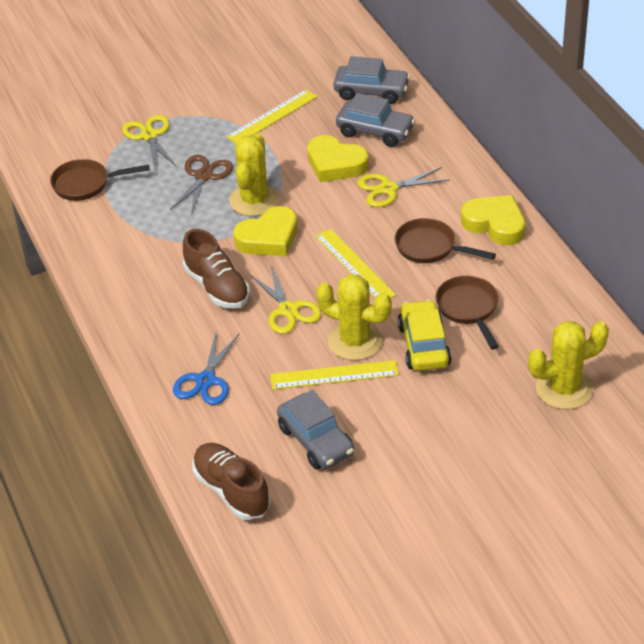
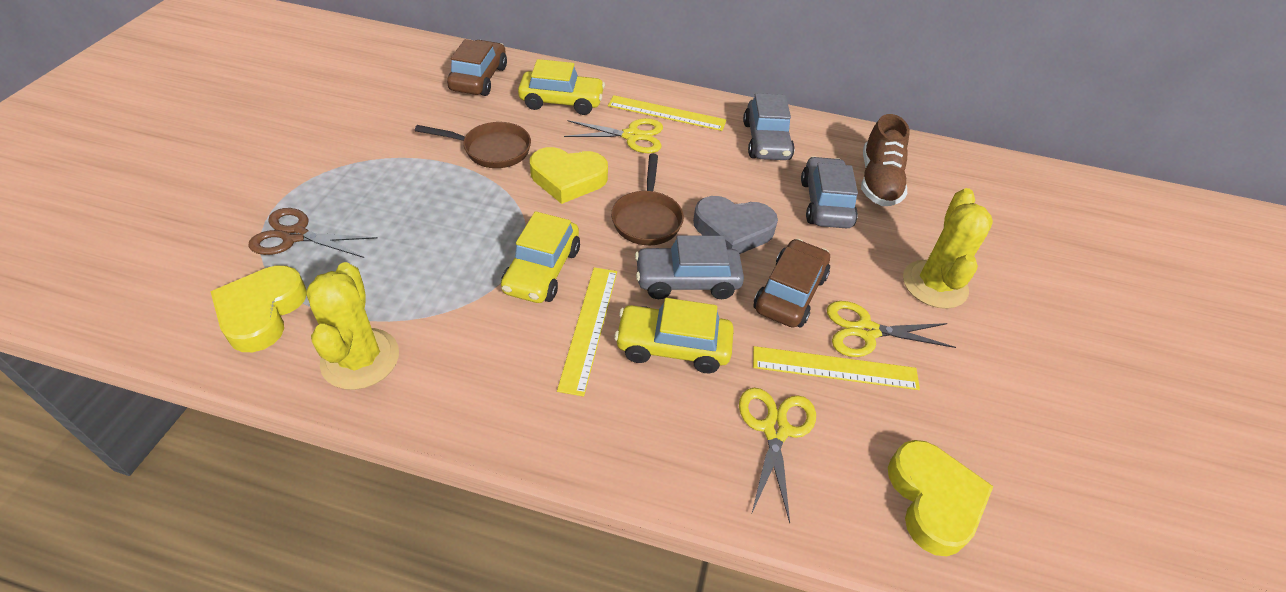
blue scissors: 1 -> 0
brown car: 0 -> 2
brown pan: 3 -> 2
brown shoe: 2 -> 1
grey heart: 0 -> 1
yellow cactus: 3 -> 2
yellow car: 1 -> 3

